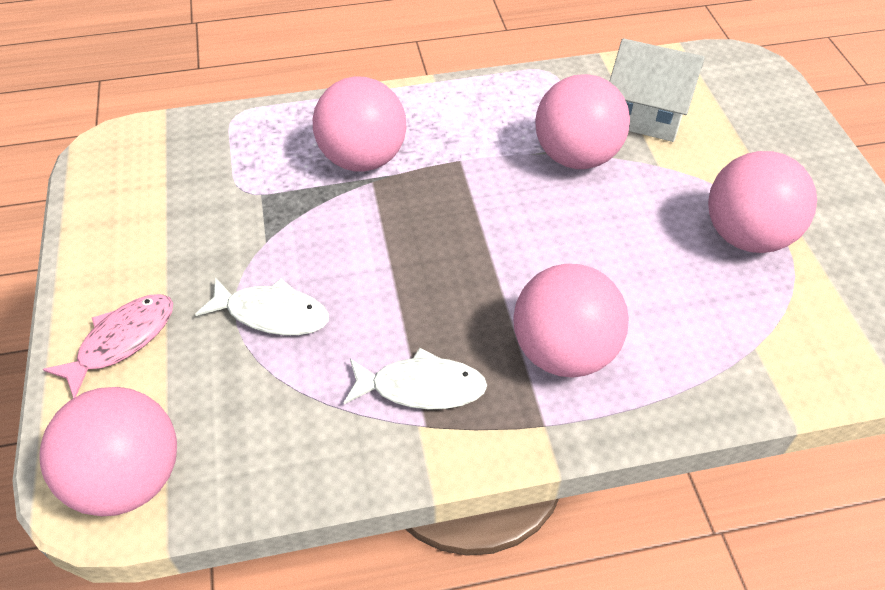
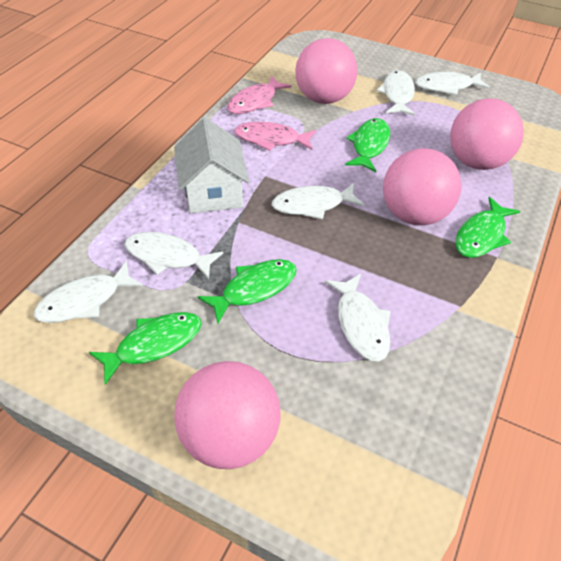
green fish: 0 -> 4
pink ball: 5 -> 4
pink fish: 1 -> 2
white fish: 2 -> 6

